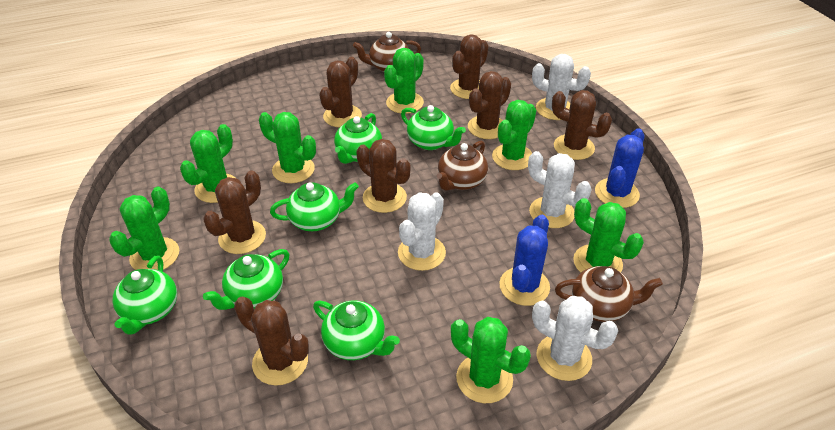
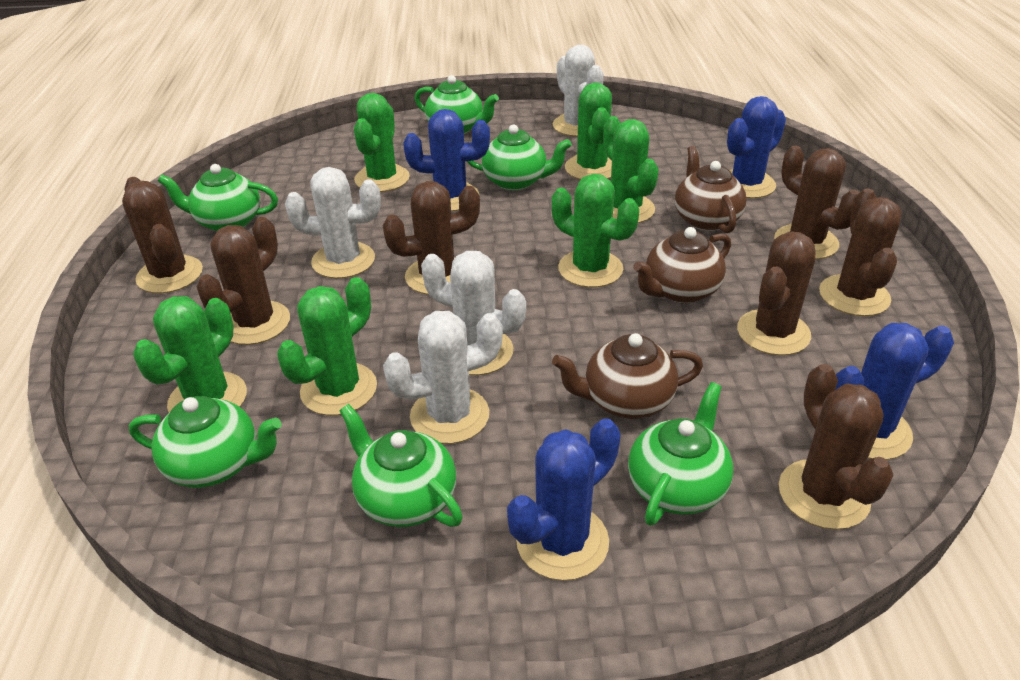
blue cactus: 2 -> 4
green cactus: 7 -> 6

